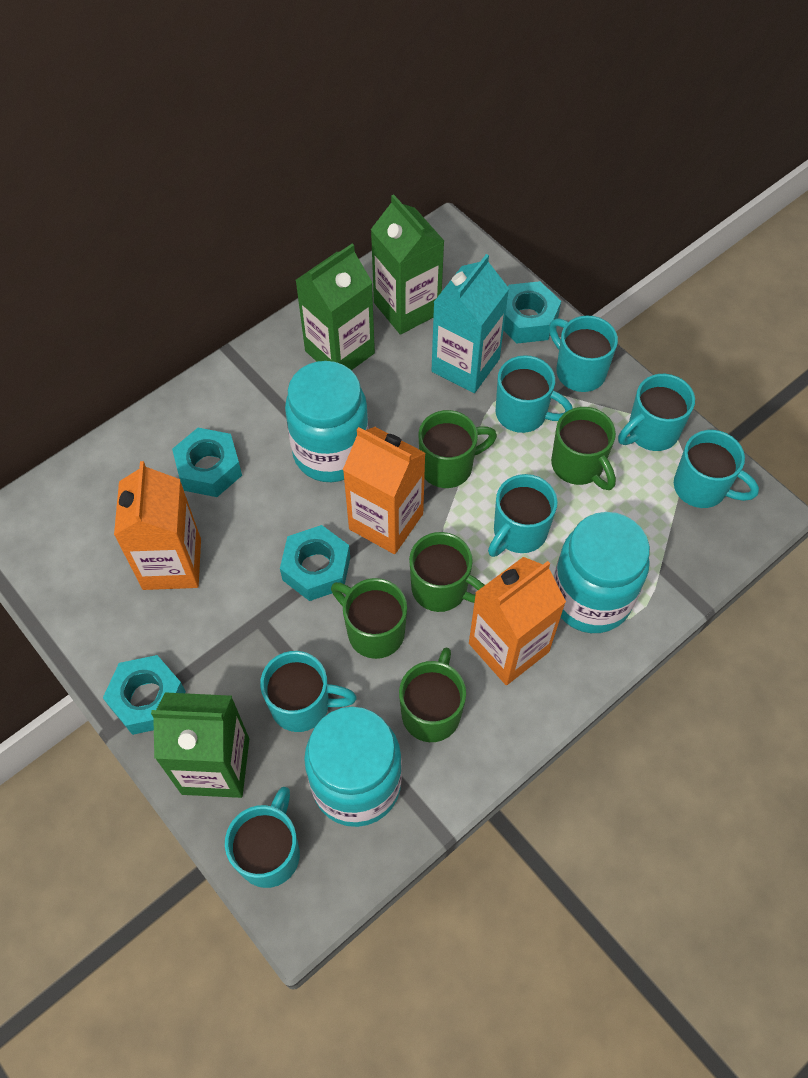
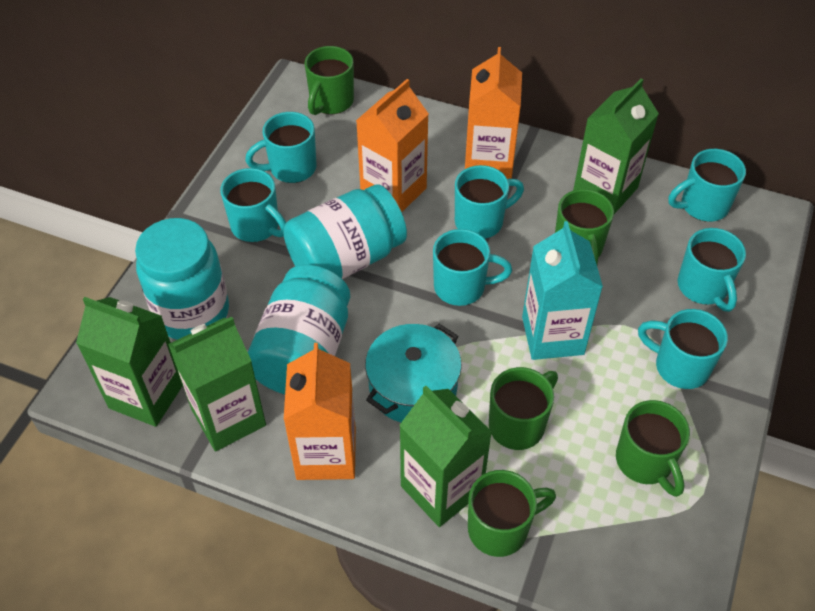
green carton: 3 -> 4
turquoise nut: 4 -> 0
turquoise pot: 0 -> 1

